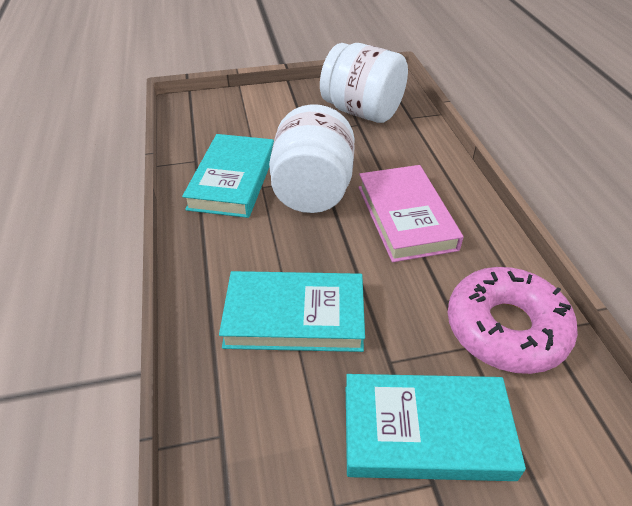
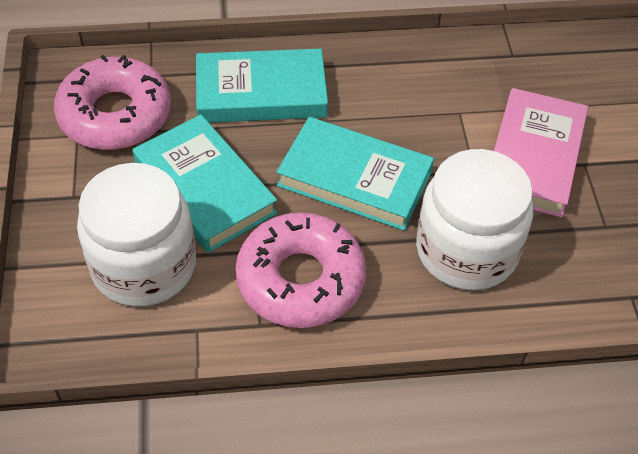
pink donut: 1 -> 2

